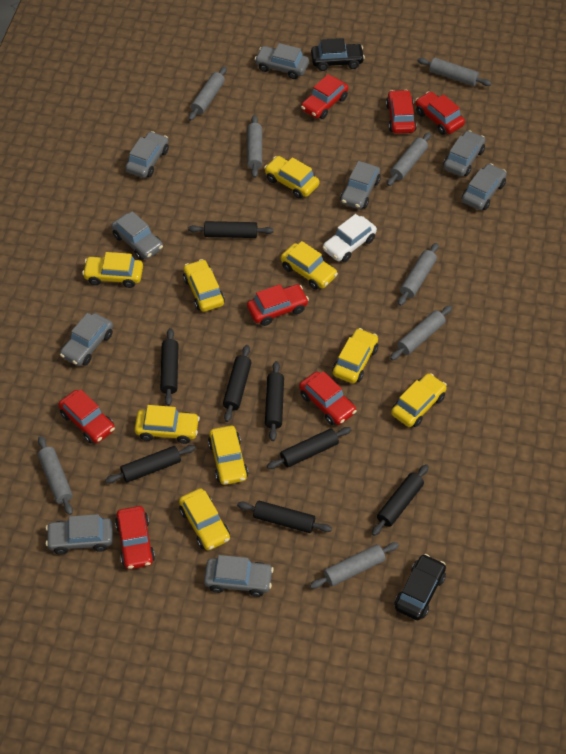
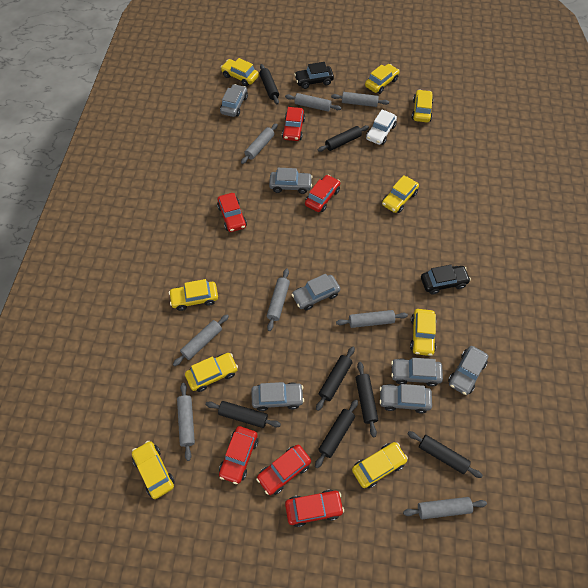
black rolling pin: 8 -> 7
grey car: 9 -> 7
red car: 7 -> 6

